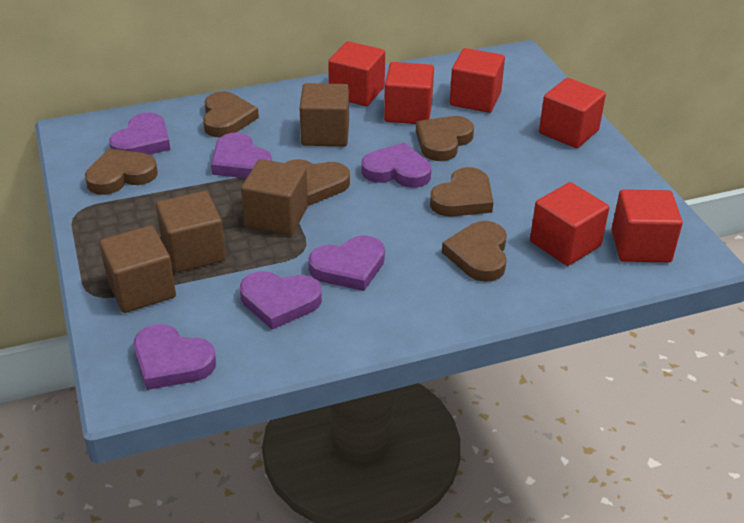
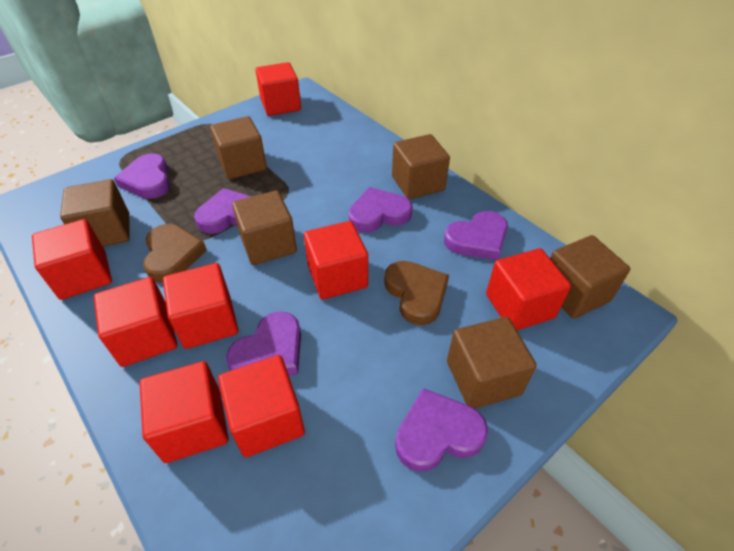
brown cube: 4 -> 6
brown heart: 6 -> 2
red cube: 6 -> 8

